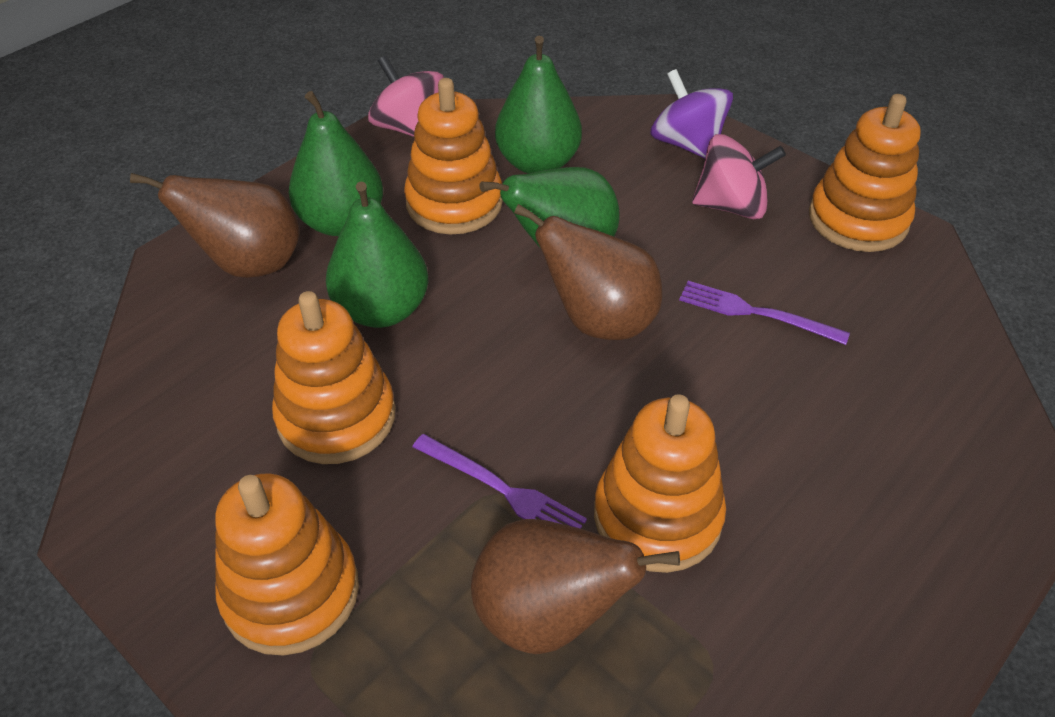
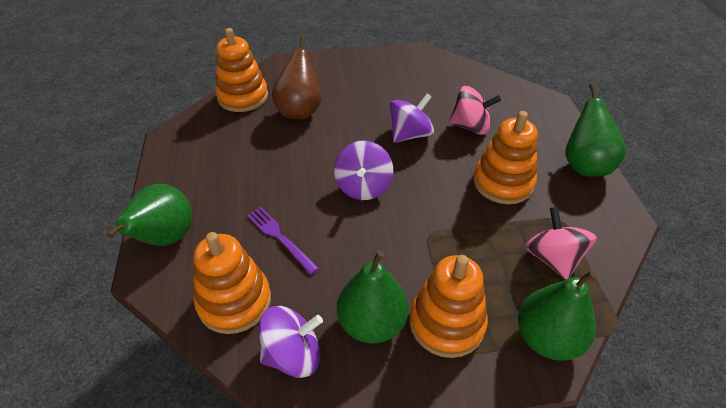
brown pear: 3 -> 1
orange stacking toy: 5 -> 4
purple fork: 2 -> 1
purple spinning top: 1 -> 3

